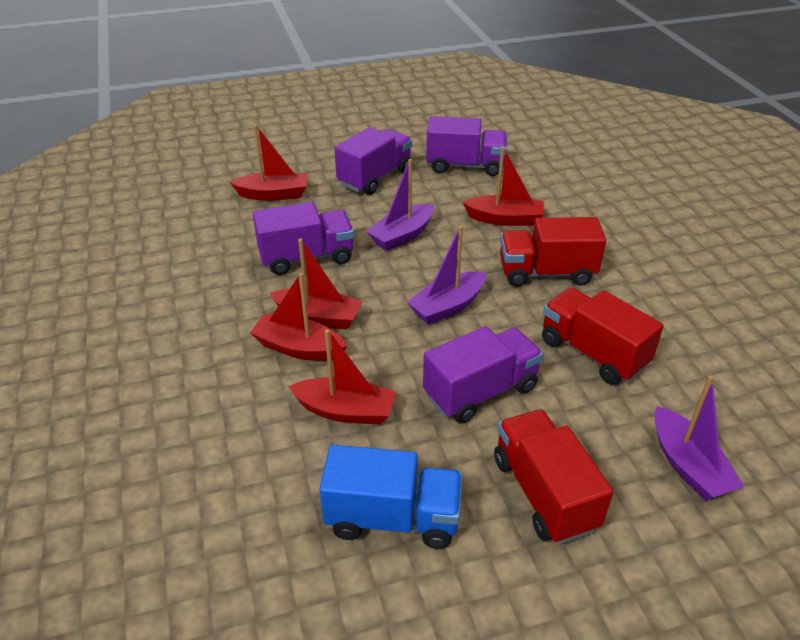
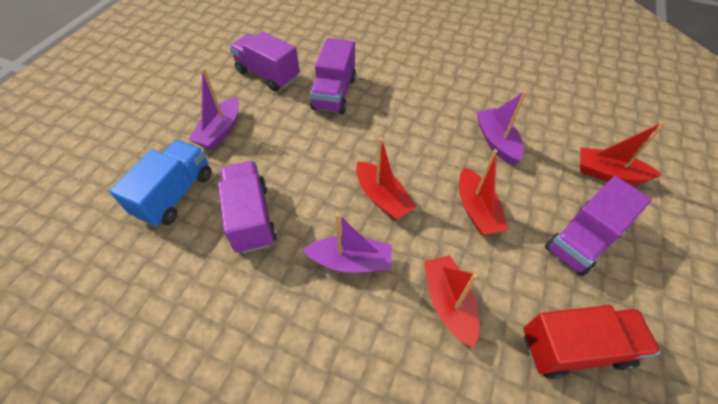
red boat: 5 -> 4
red truck: 3 -> 1

